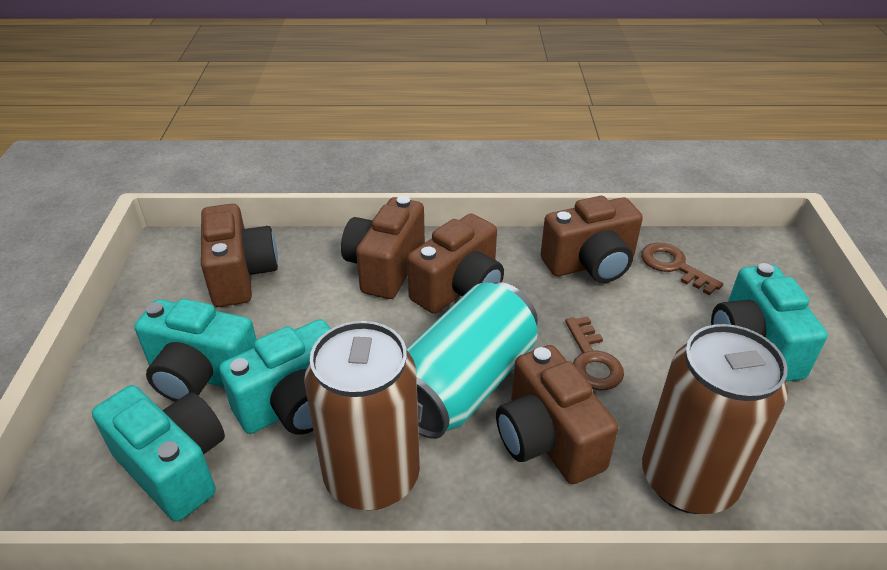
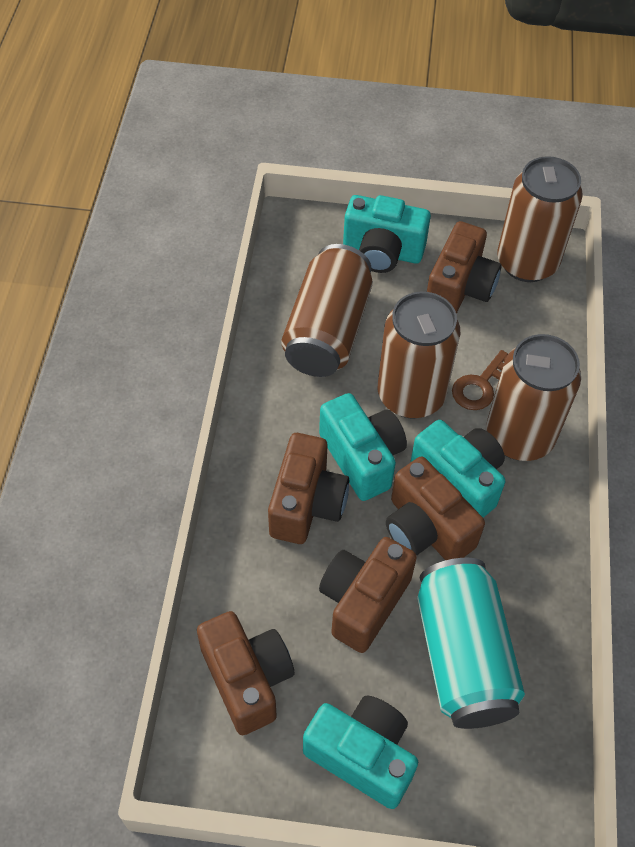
brown can: 2 -> 4
brown key: 2 -> 1

